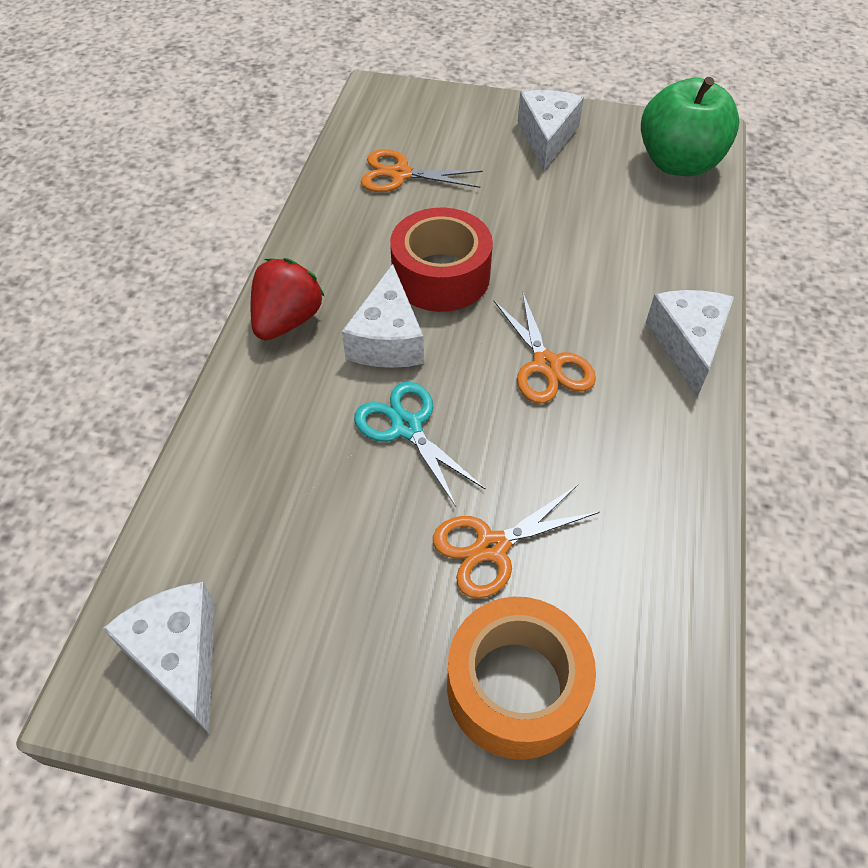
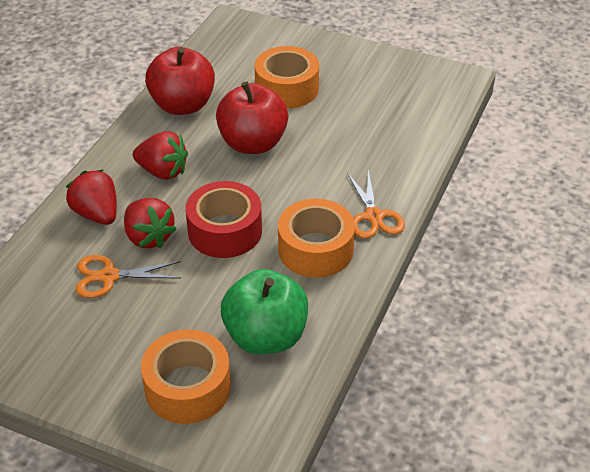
orange scissors: 3 -> 2
orange tape: 1 -> 3
red apple: 0 -> 2
red strawberry: 1 -> 3
turquoise scissors: 1 -> 0
white cheese: 4 -> 0

